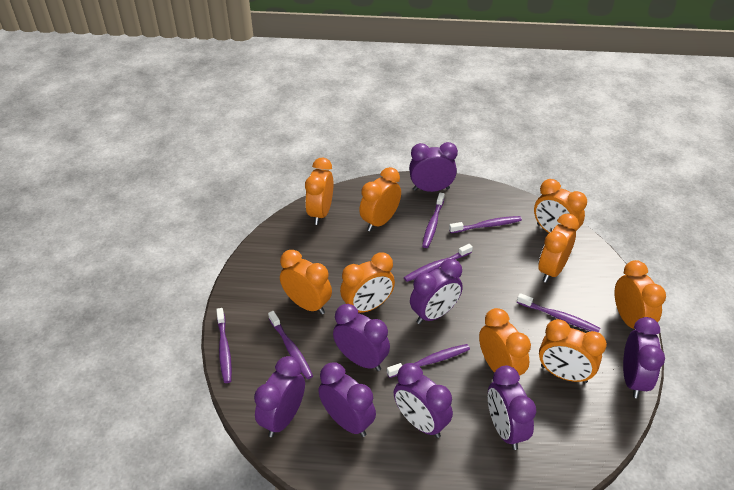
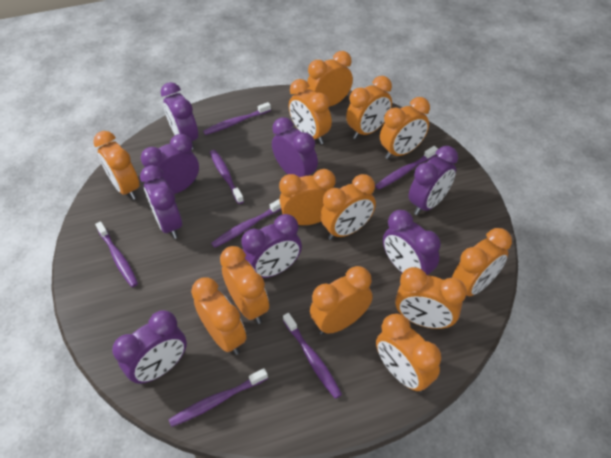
orange clock: 9 -> 13

